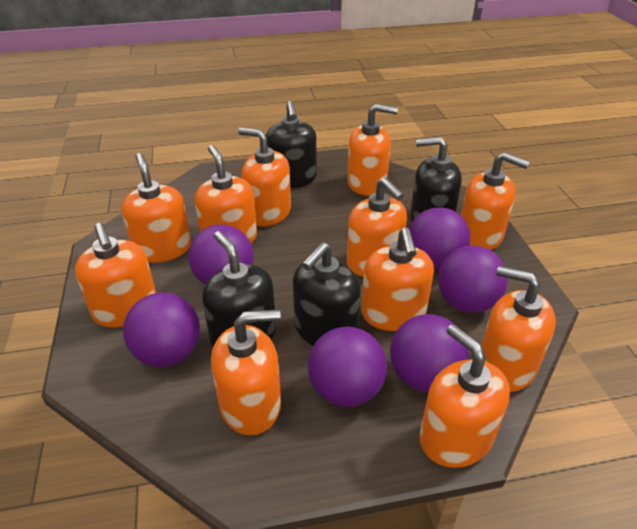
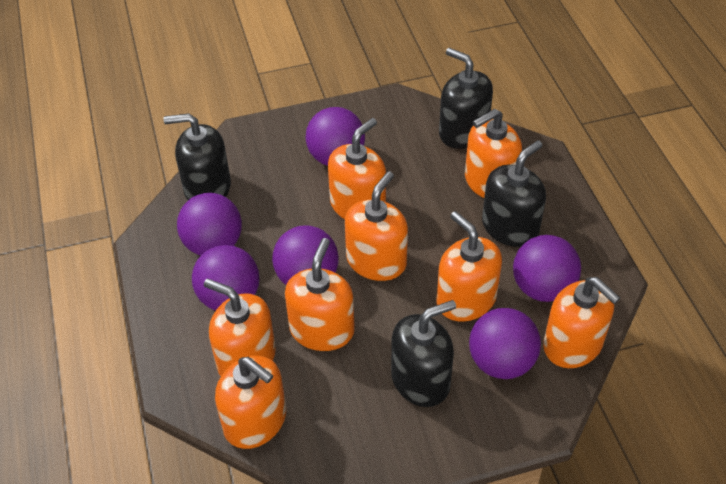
orange soap dispenser: 11 -> 8

